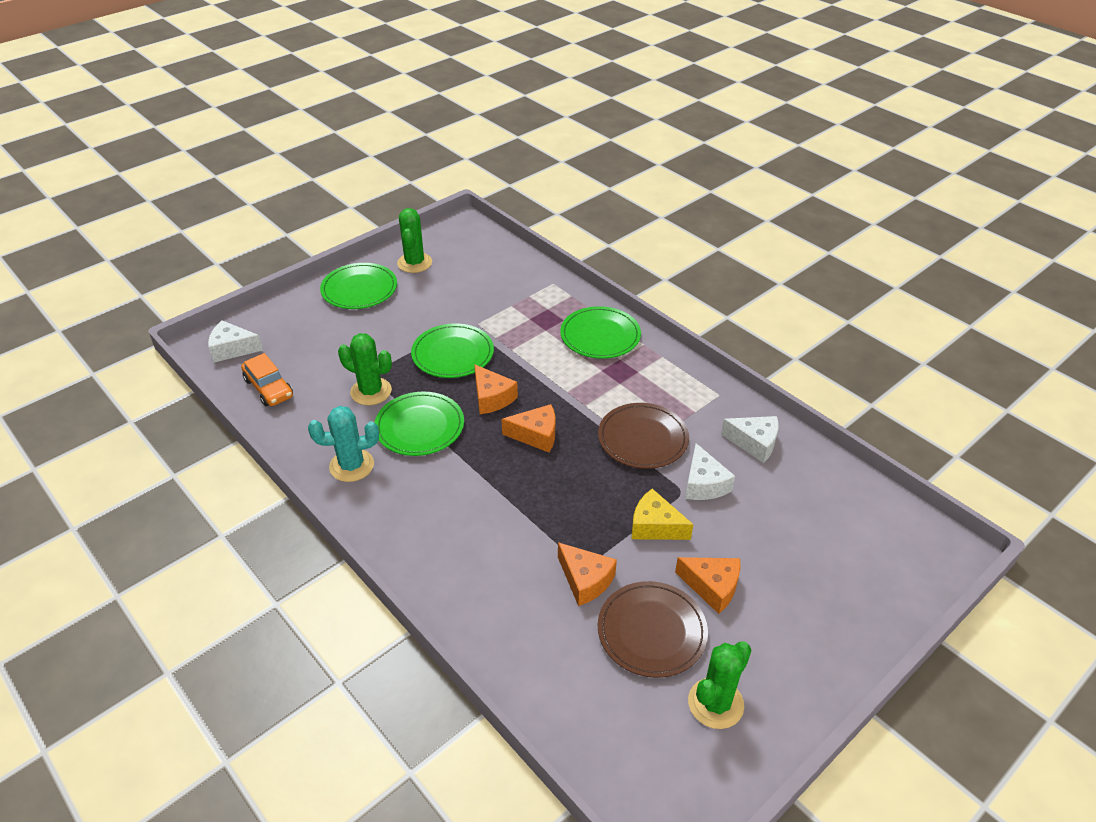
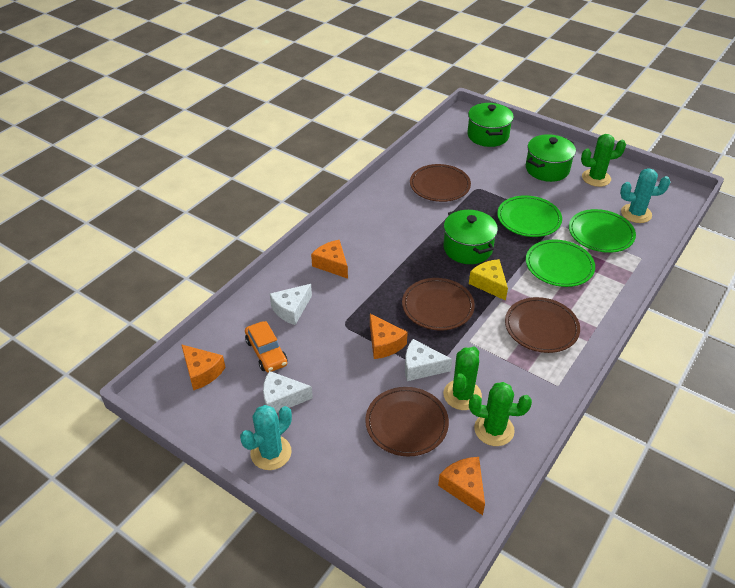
brown plate: 2 -> 4
green plate: 4 -> 3
green pot: 0 -> 3
turquoise cactus: 1 -> 2

